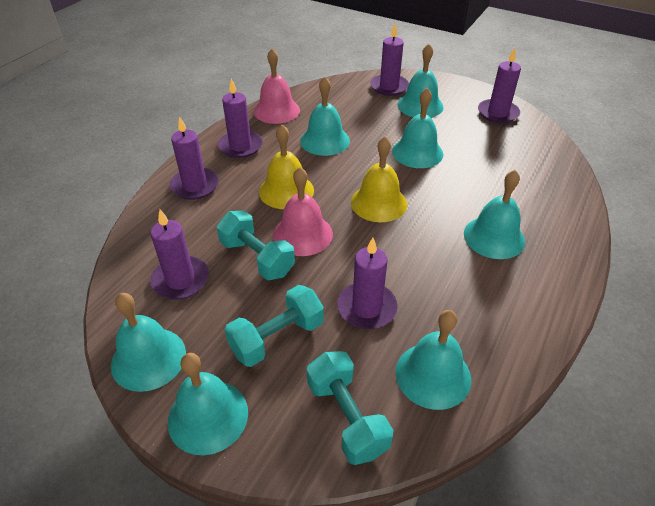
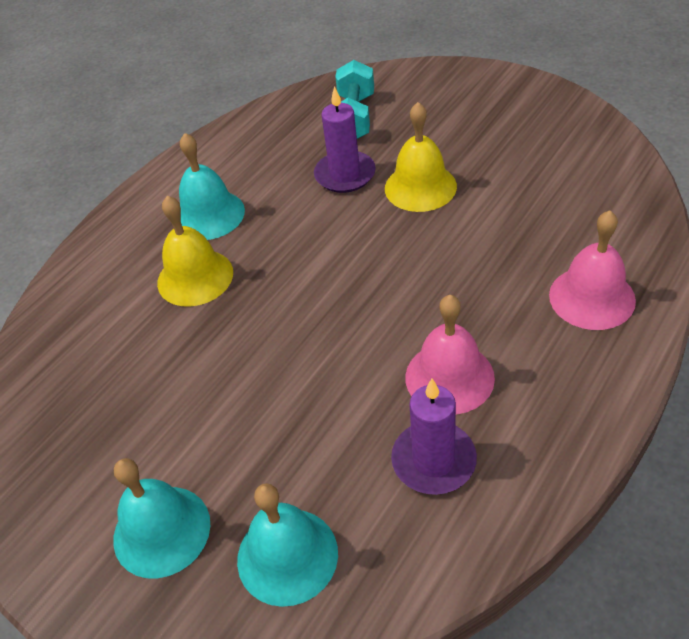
purple candle: 6 -> 2
turquoise bell: 7 -> 3
turquoise dumbbell: 3 -> 1

